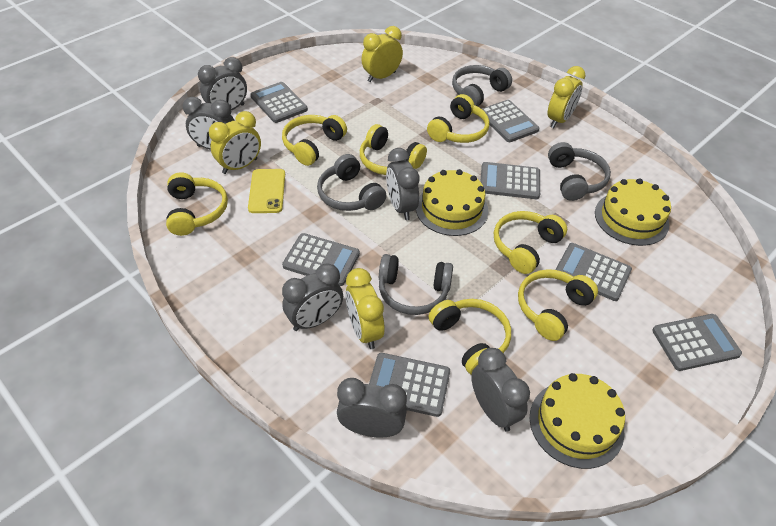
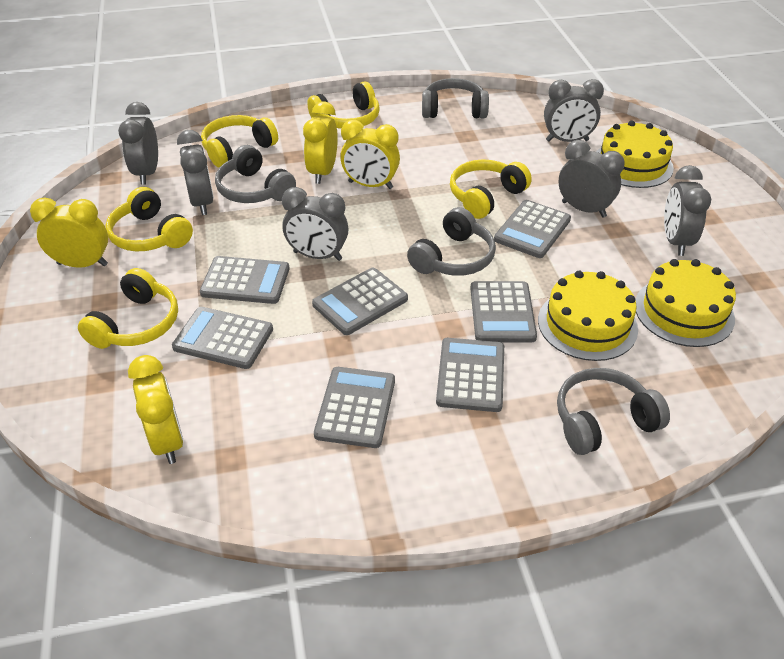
yellow headphones: 7 -> 5
yellow phone: 1 -> 0

